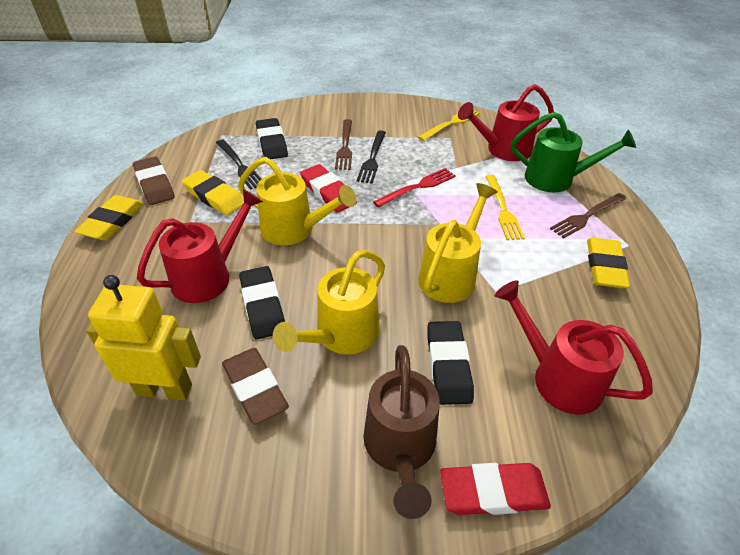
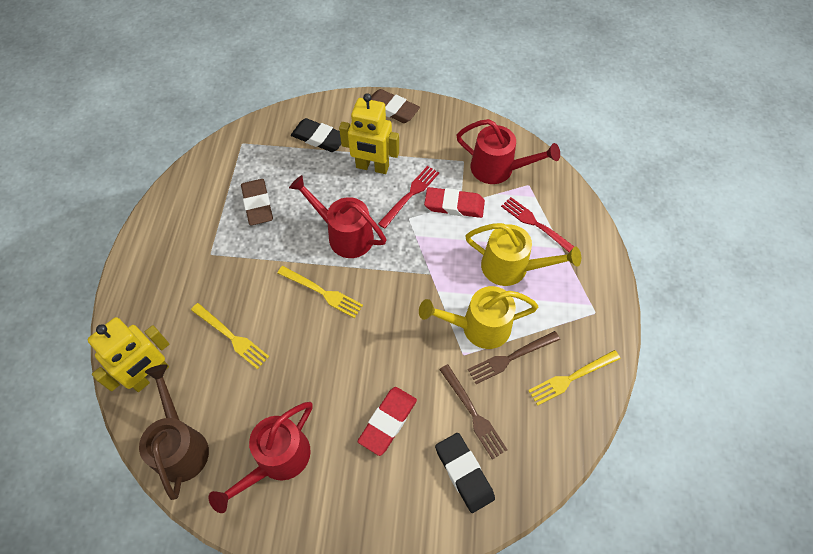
black eraser: 3 -> 2
black fork: 2 -> 0
green watering can: 1 -> 0
red fork: 1 -> 2
yellow eraser: 3 -> 0
yellow fork: 2 -> 3
yellow robot: 1 -> 2
yellow watering can: 3 -> 2

